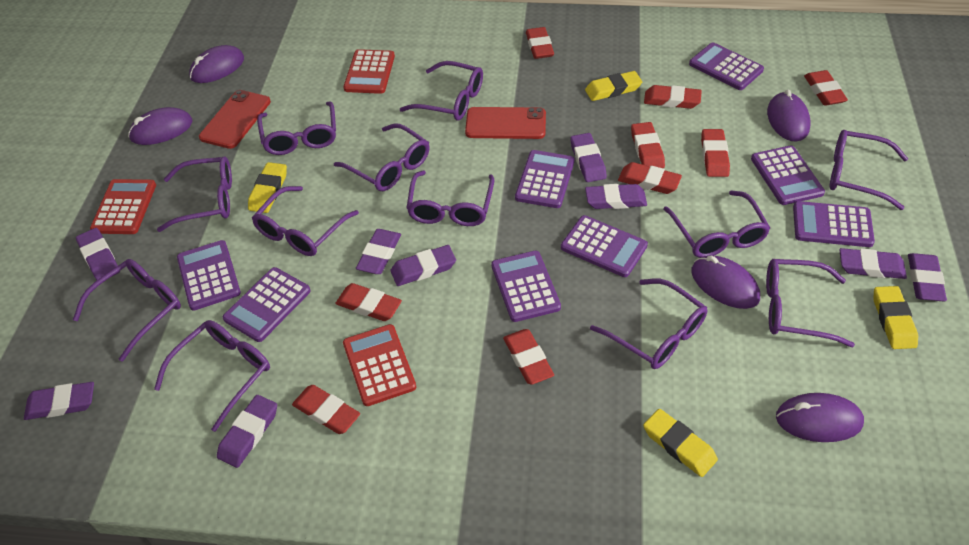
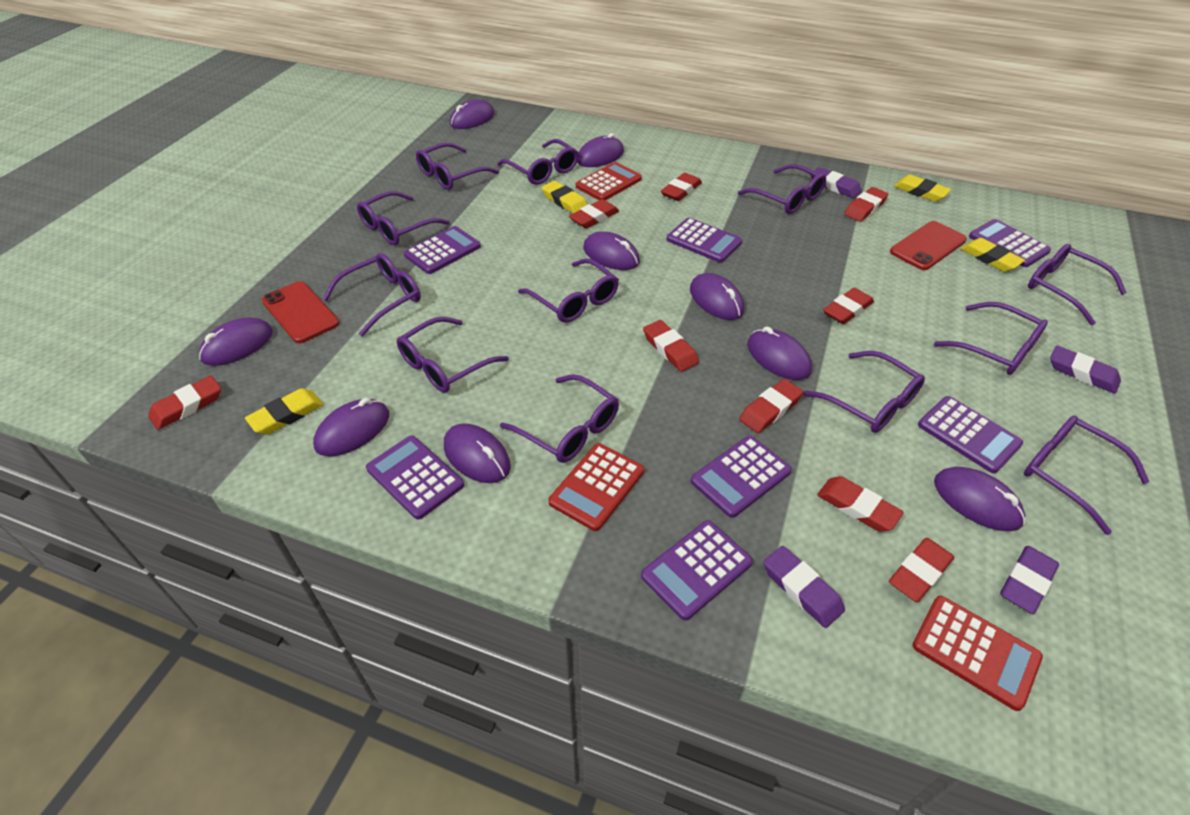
purple calculator: 8 -> 7
purple eraser: 9 -> 4
purple mouse: 5 -> 9

